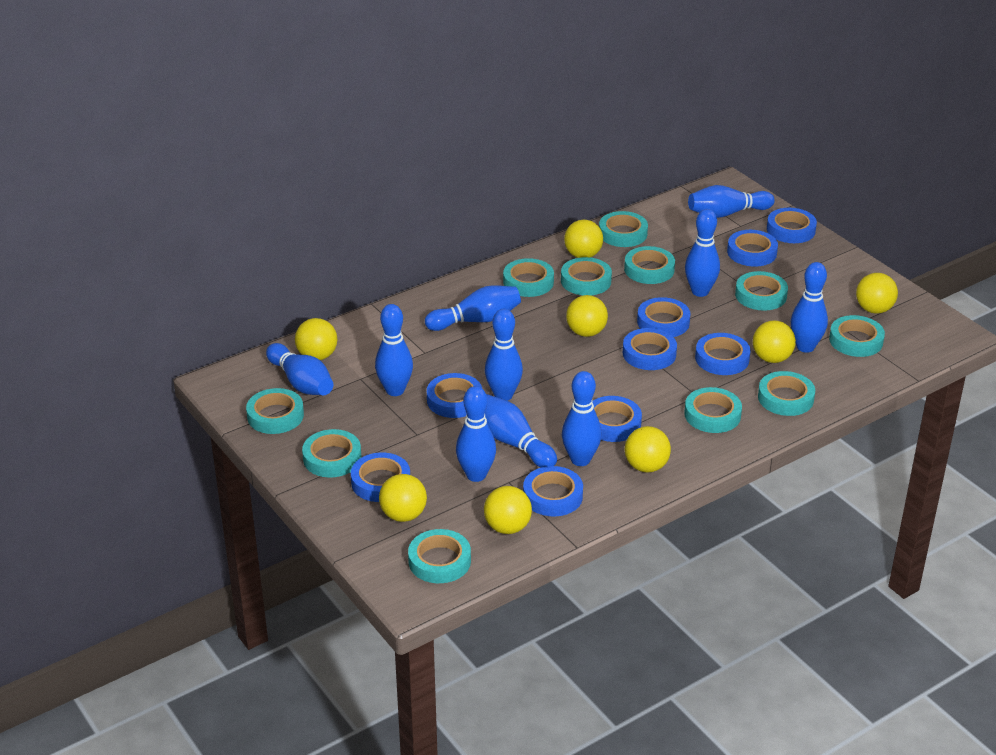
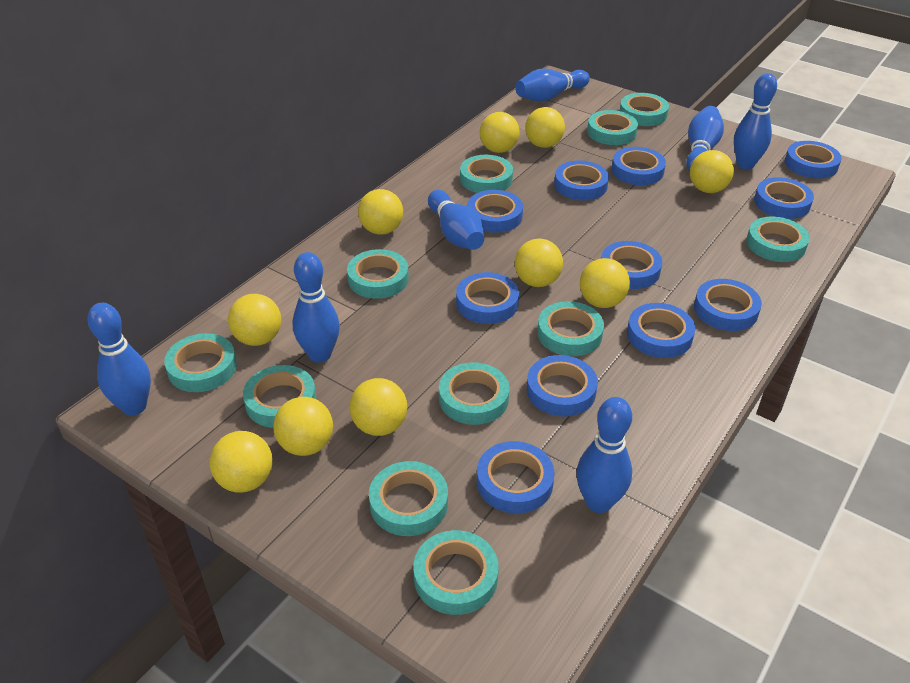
blue bowling pin: 10 -> 7
blue tape: 9 -> 11
yellow ball: 8 -> 10

